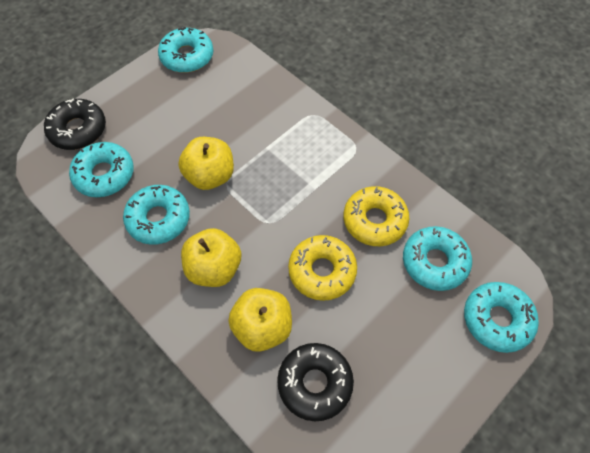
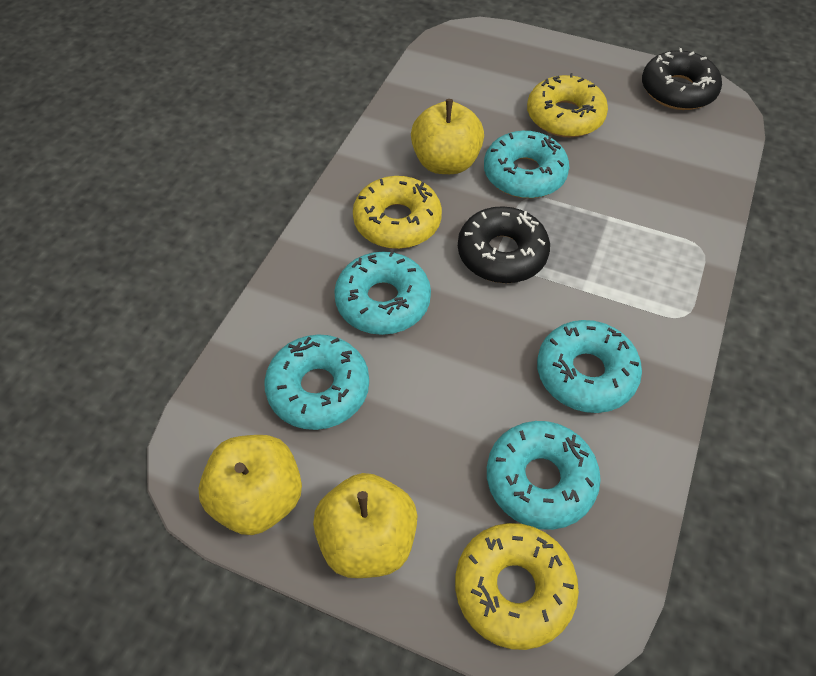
yellow donut: 2 -> 3

